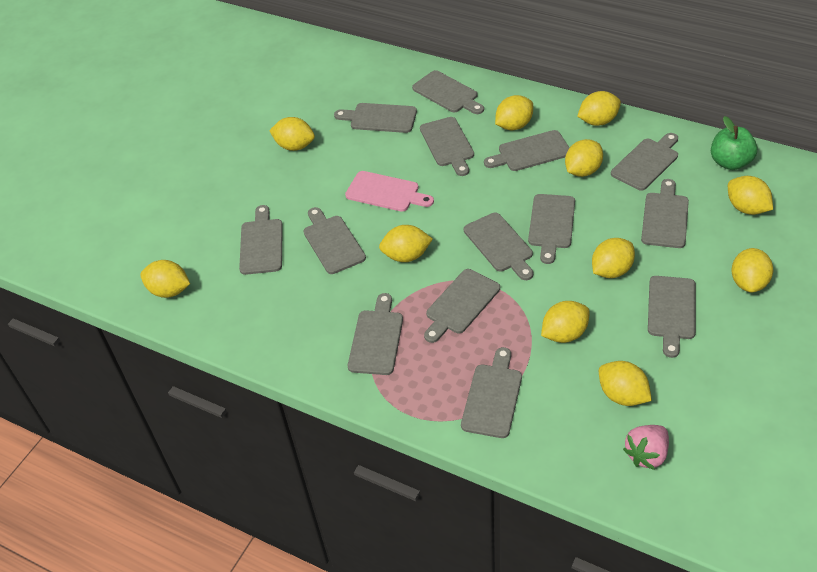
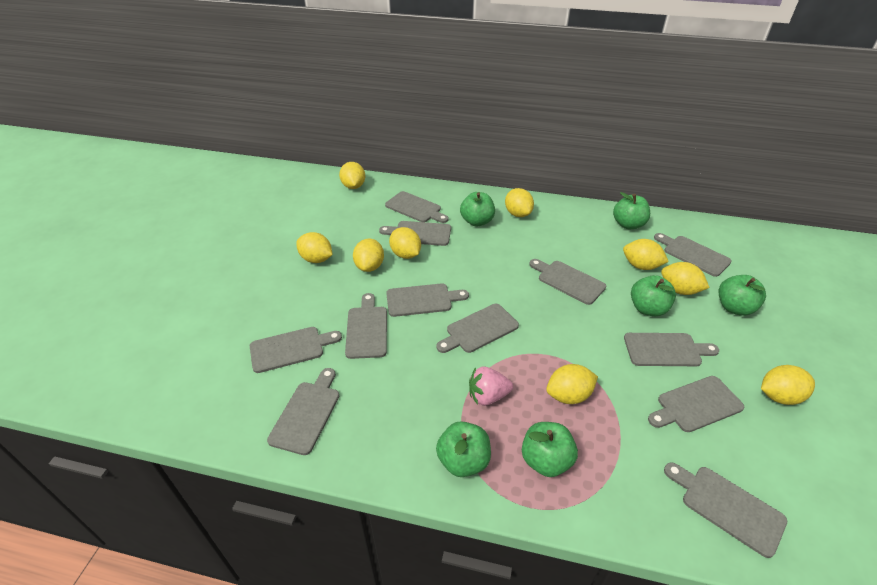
green apple: 1 -> 6
grey cutting board: 14 -> 12
pink cutting board: 1 -> 0
yellow lemon: 11 -> 9

